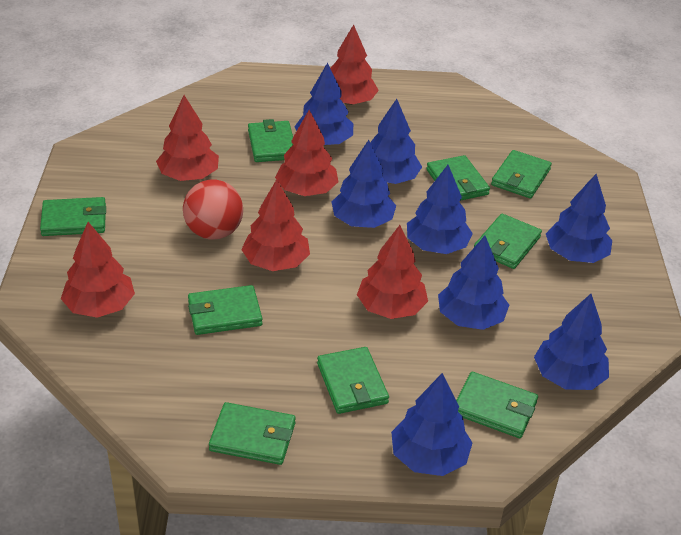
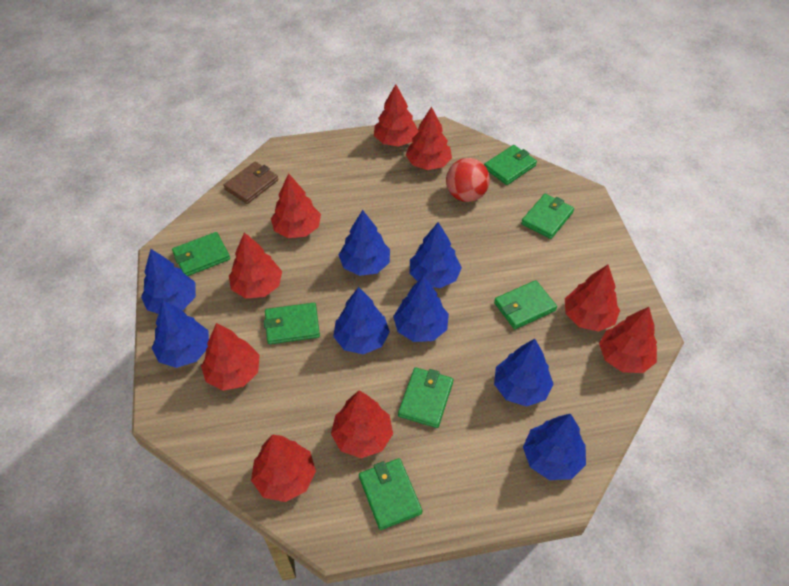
brown wallet: 0 -> 1
green wallet: 9 -> 7
red tree: 6 -> 9

